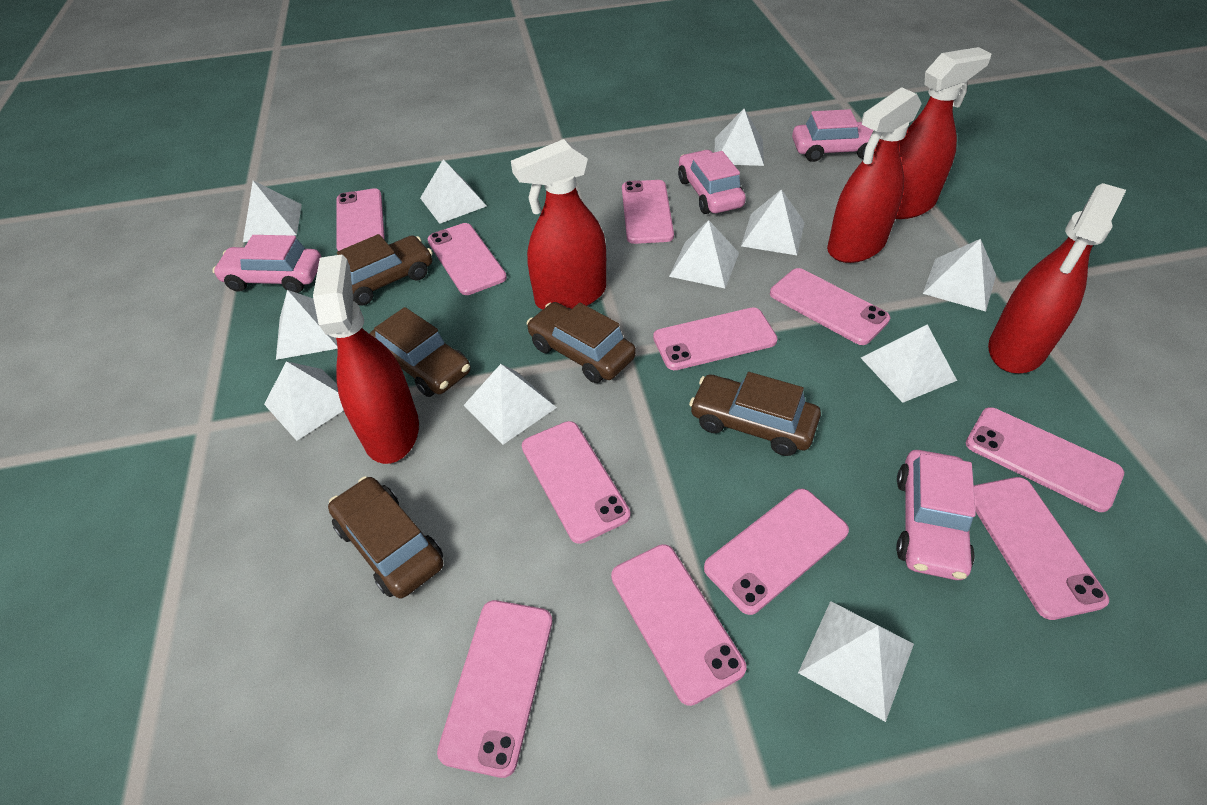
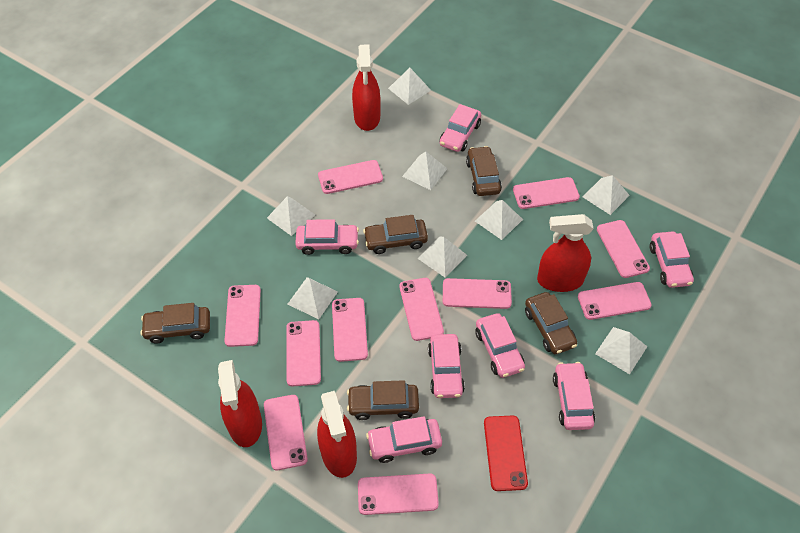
pink car: 4 -> 7
red phone: 0 -> 1
red spray bottle: 5 -> 4
white pyramid: 11 -> 8

